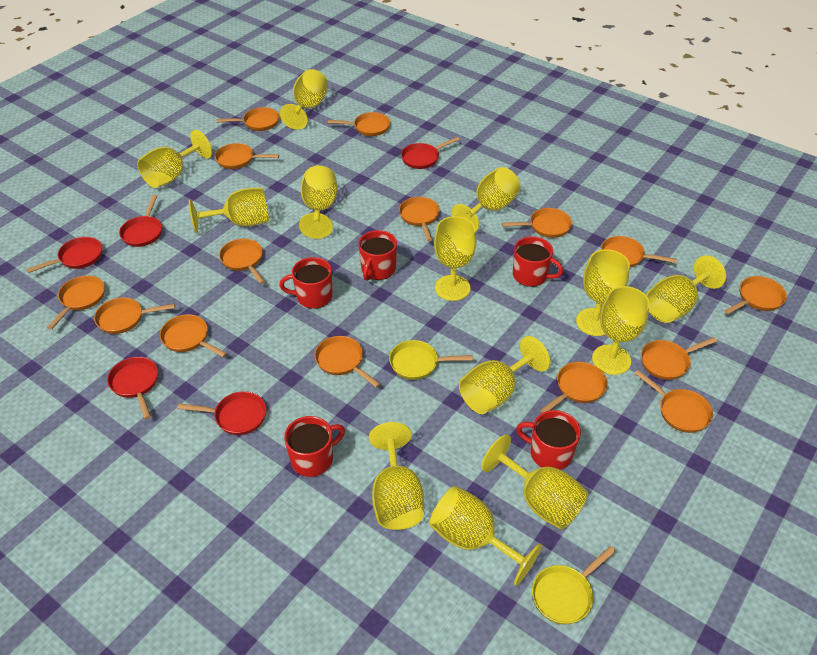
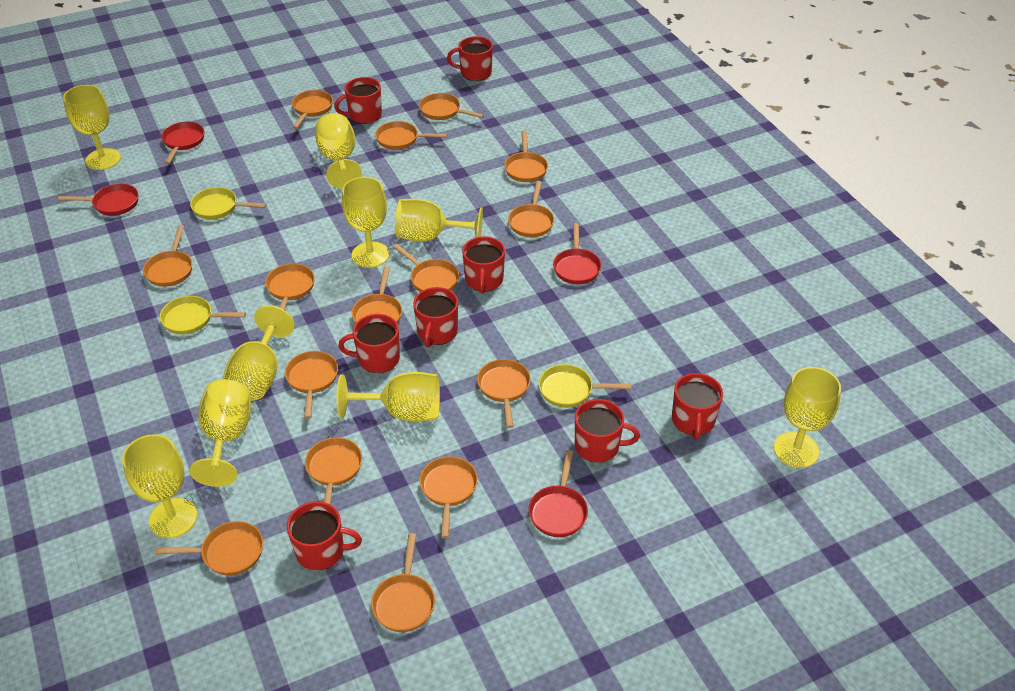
red mug: 5 -> 8
red pan: 5 -> 4
yellow goblet: 13 -> 9
yellow pan: 2 -> 3

